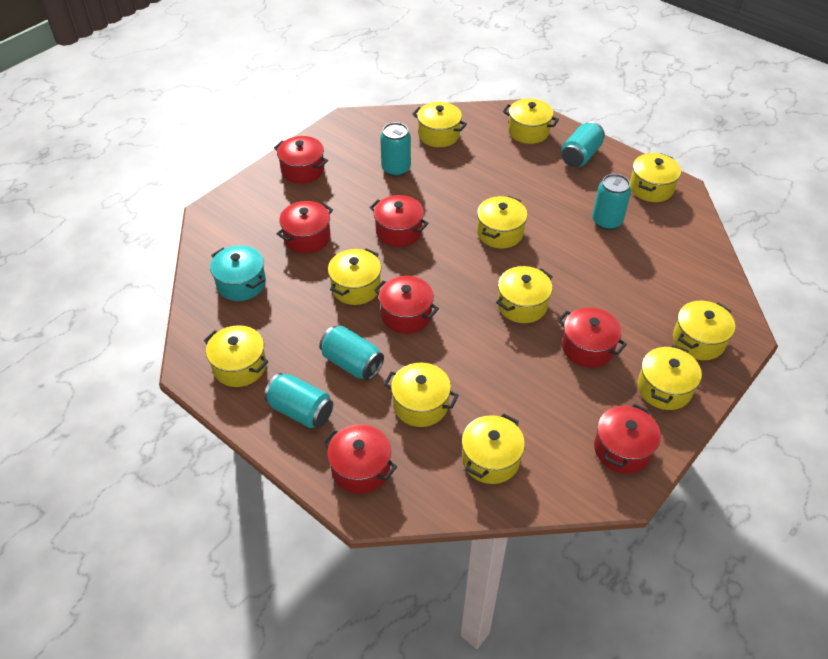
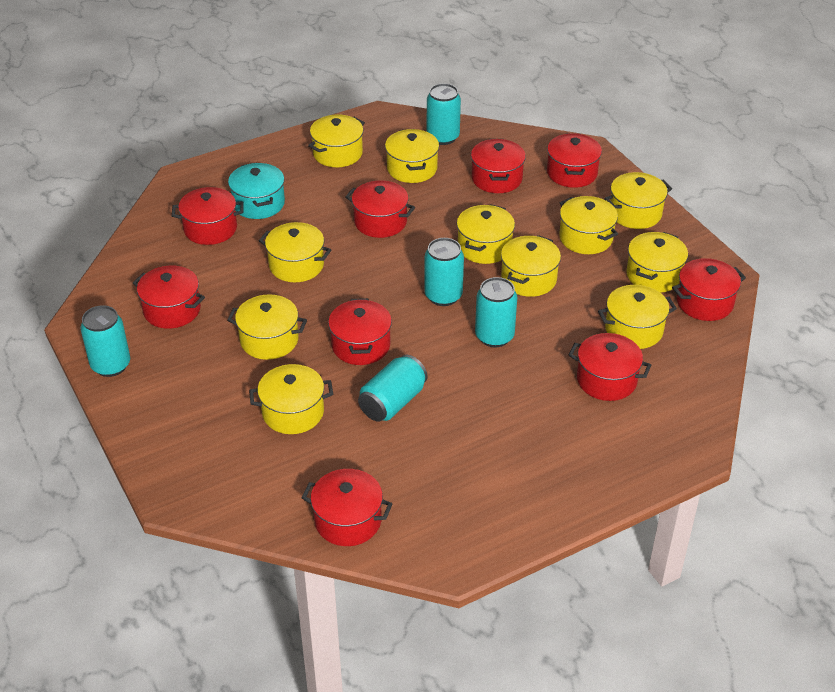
red pot: 7 -> 9

